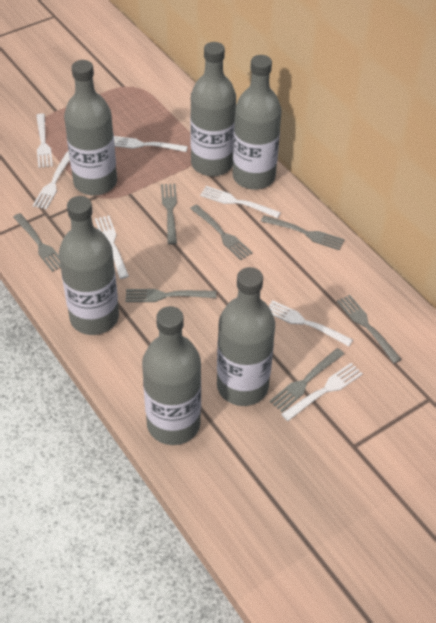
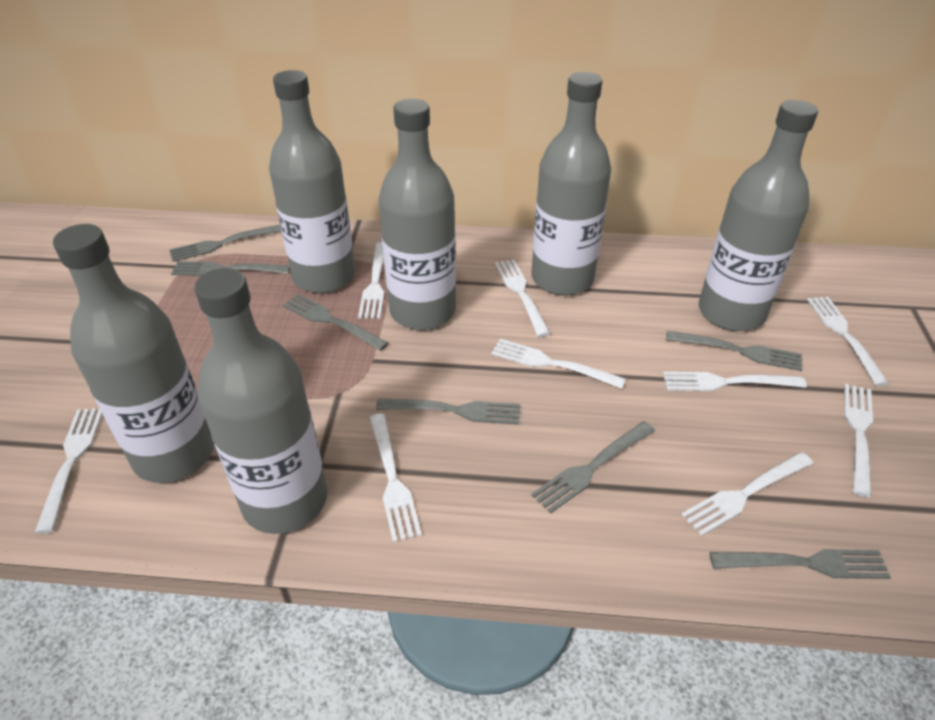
white fork: 7 -> 9

